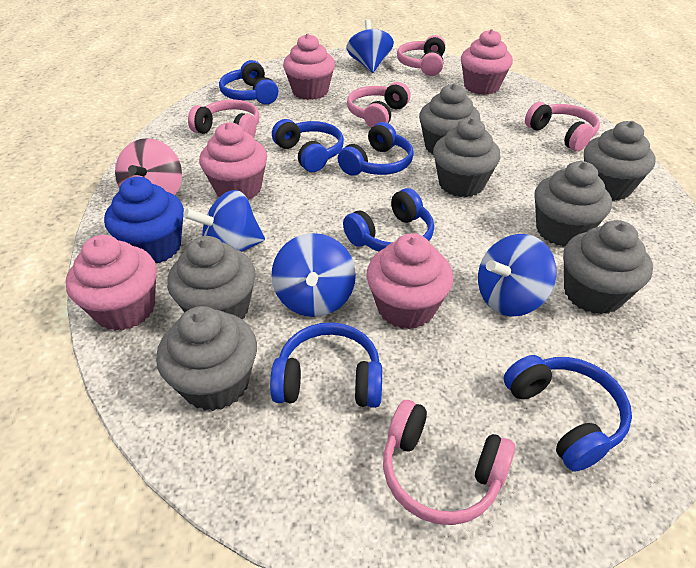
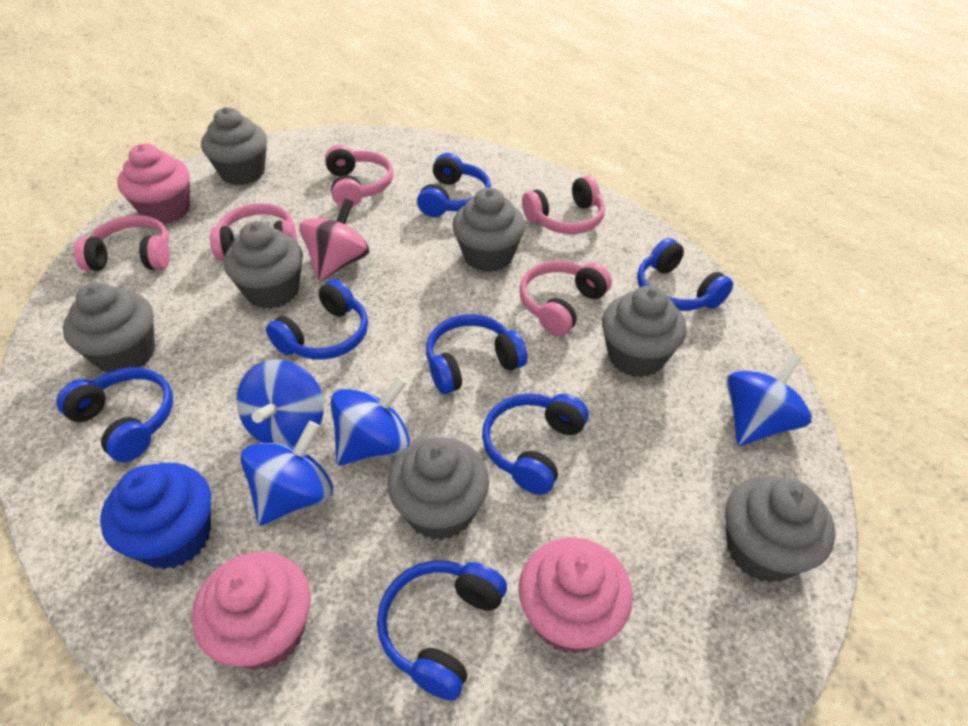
blue headphones: 6 -> 7
pink cupcake: 5 -> 3

